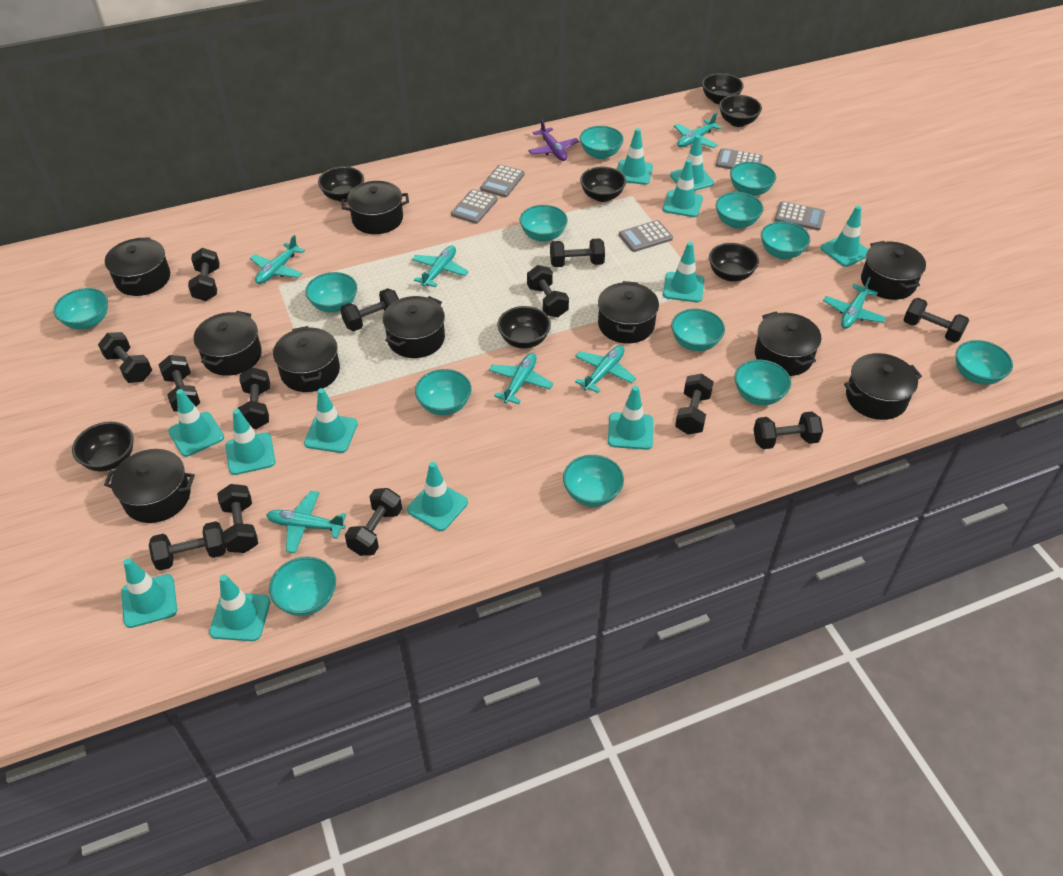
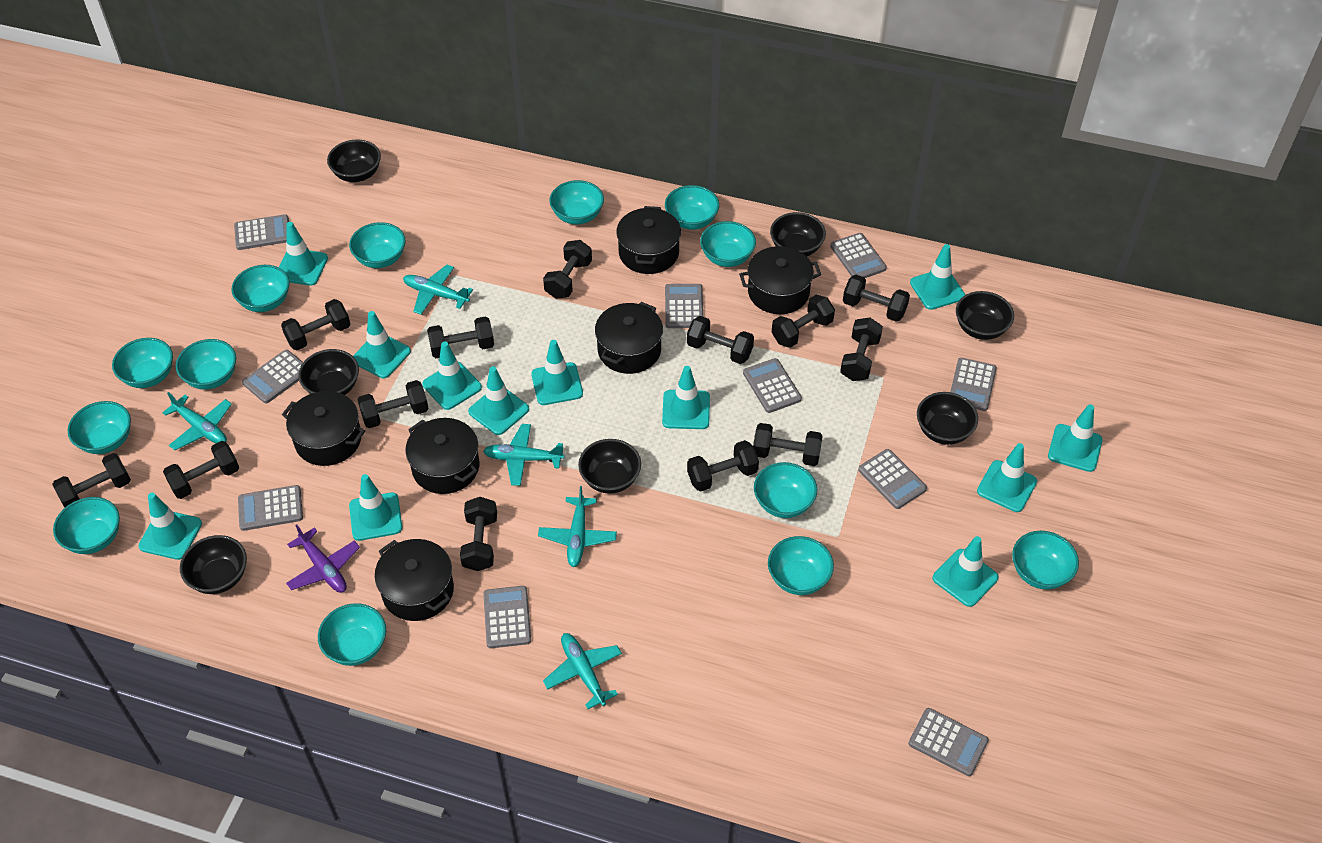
black pot: 10 -> 6
grey calculator: 5 -> 10
turquoise plane: 7 -> 5

